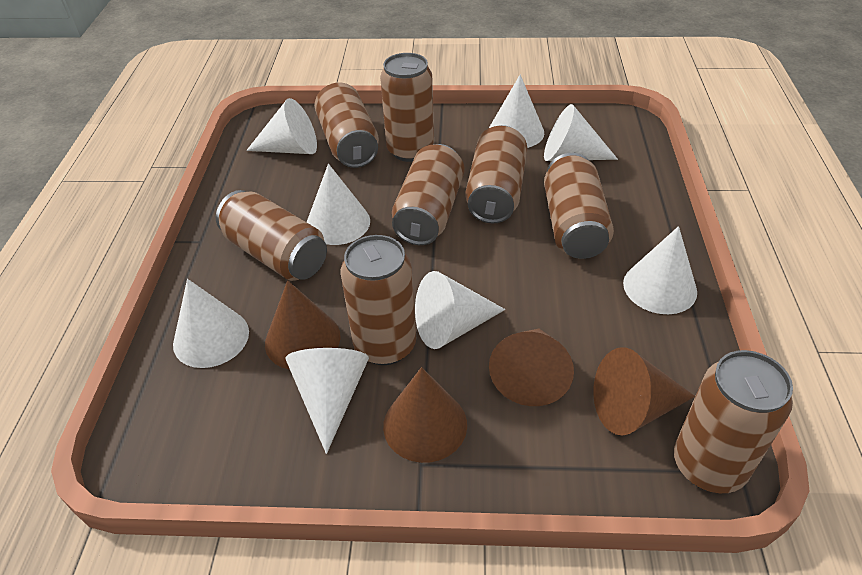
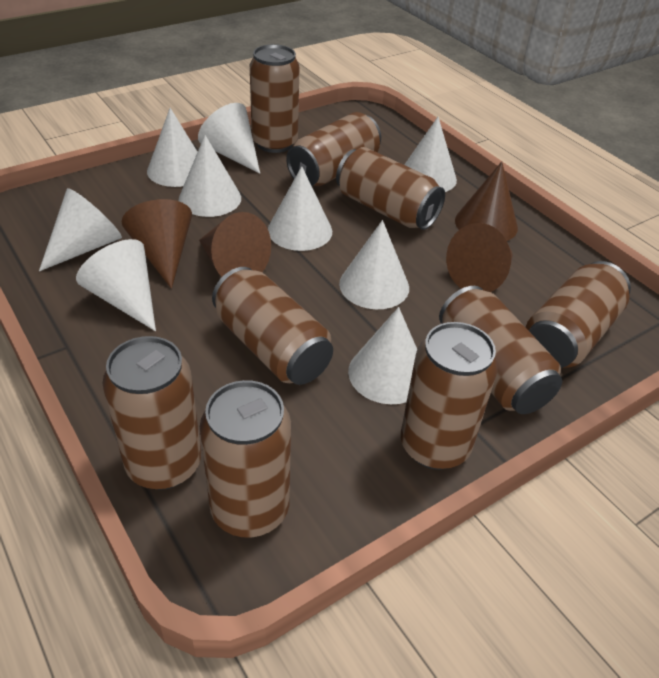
brown can: 8 -> 9
white cone: 8 -> 9

